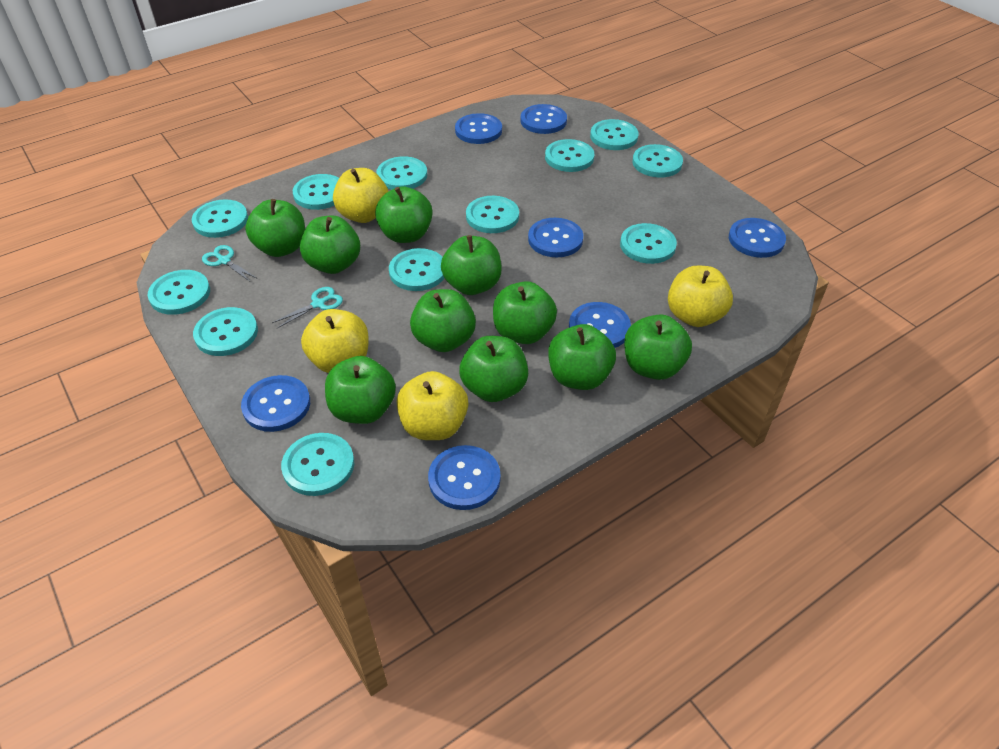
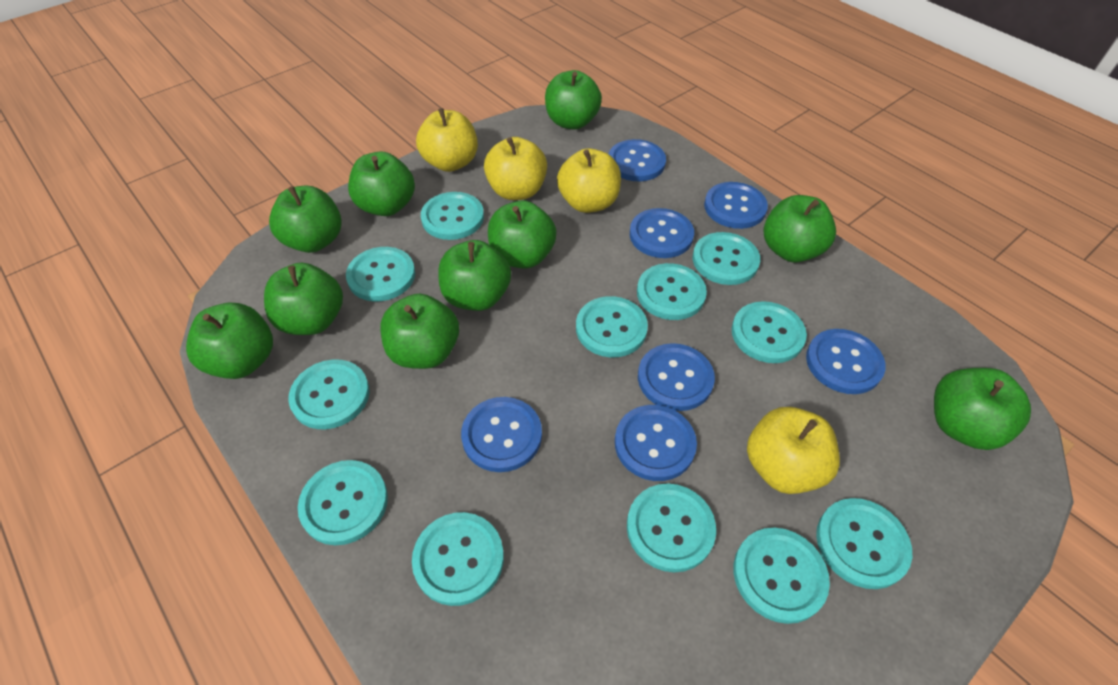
turquoise scissors: 2 -> 0

